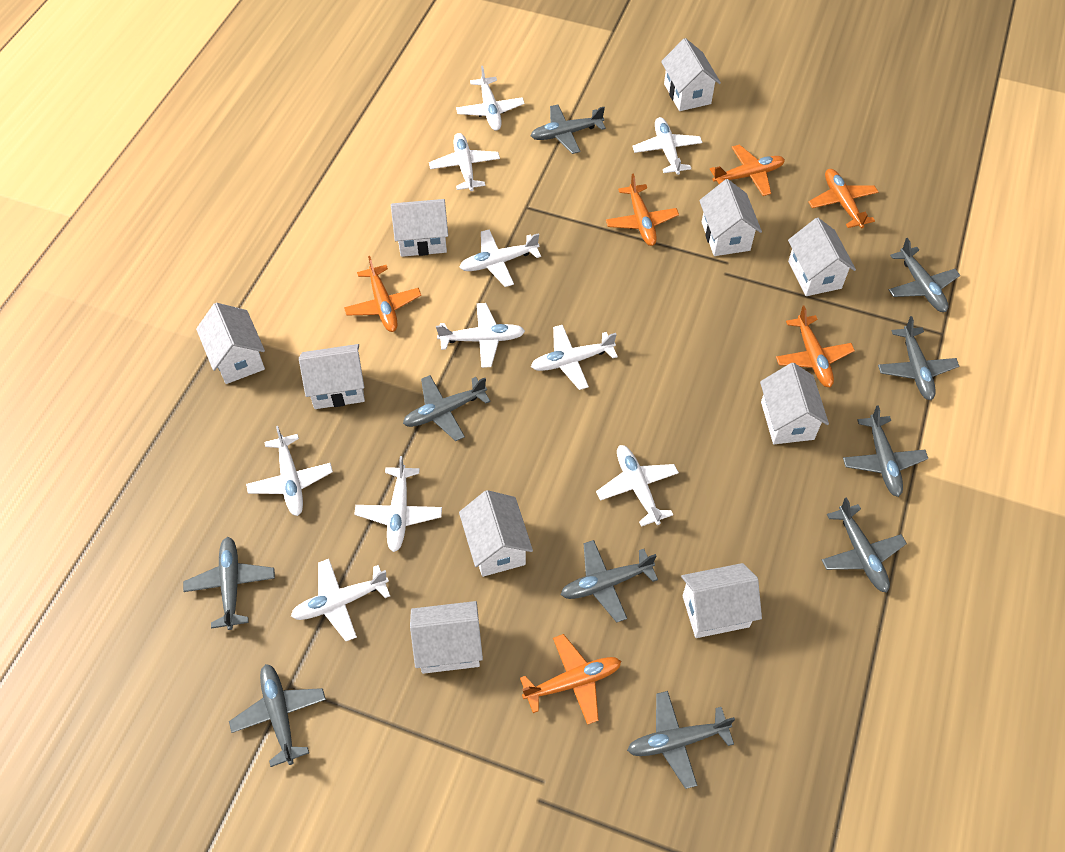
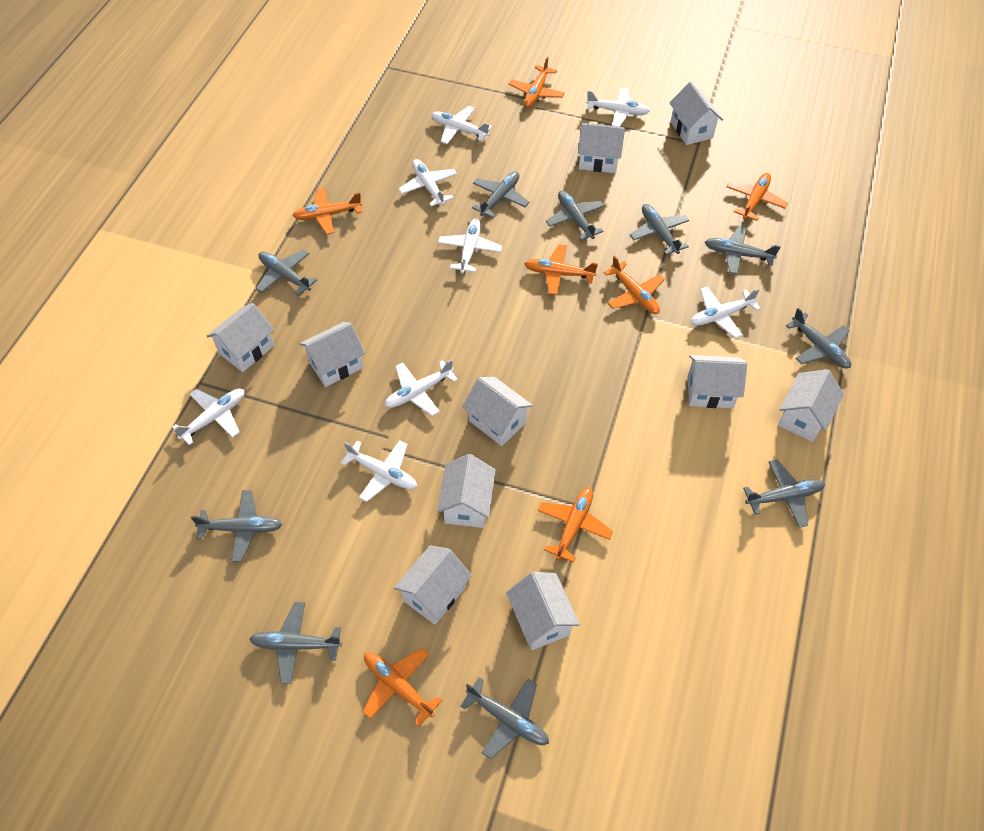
orange plane: 6 -> 7
white plane: 10 -> 8

